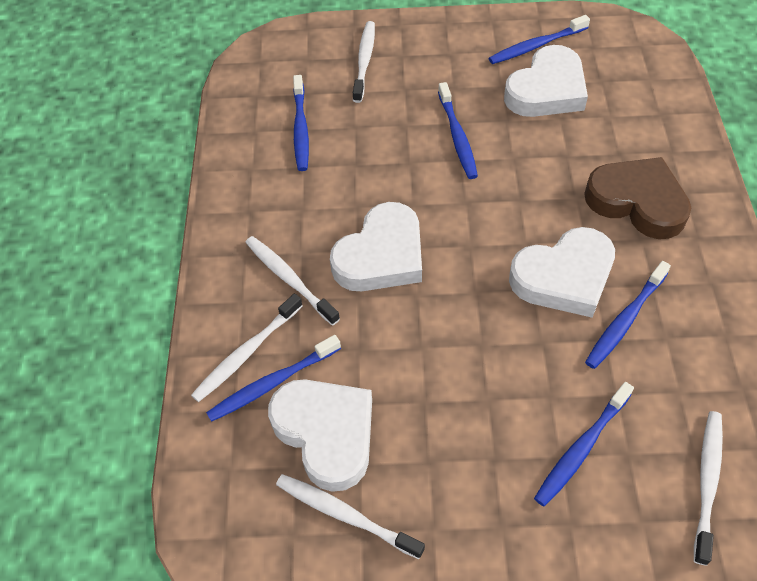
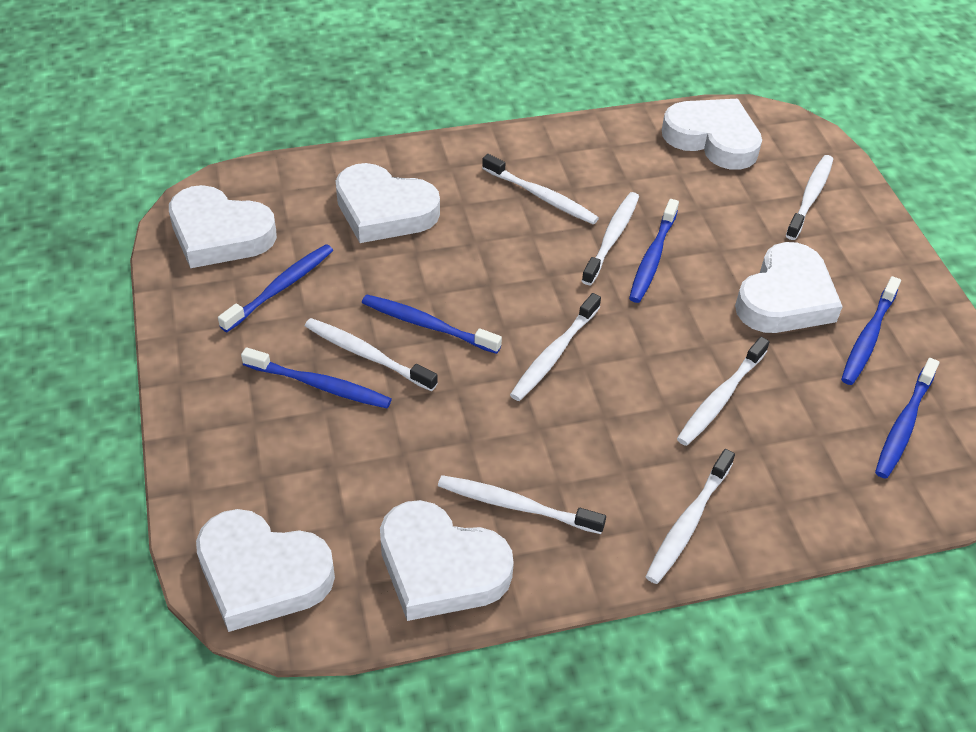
brown heart: 1 -> 0
white heart: 4 -> 6
white toothbrush: 5 -> 8

